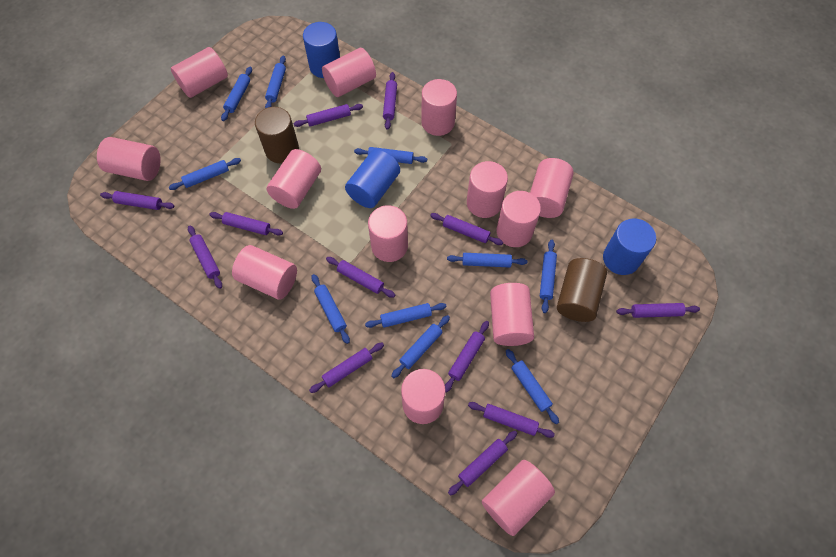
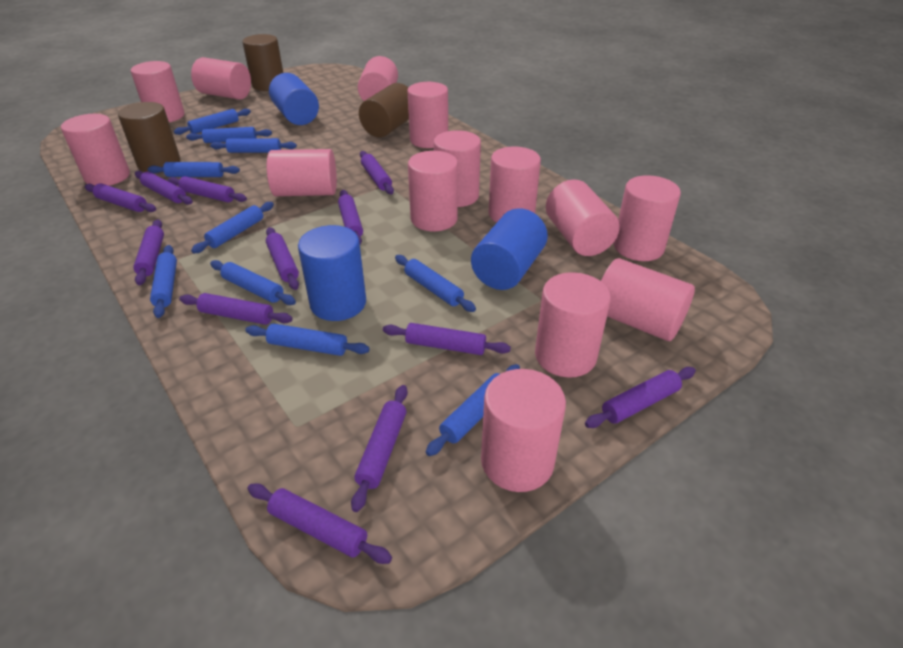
brown cylinder: 2 -> 3
pink cylinder: 13 -> 14

